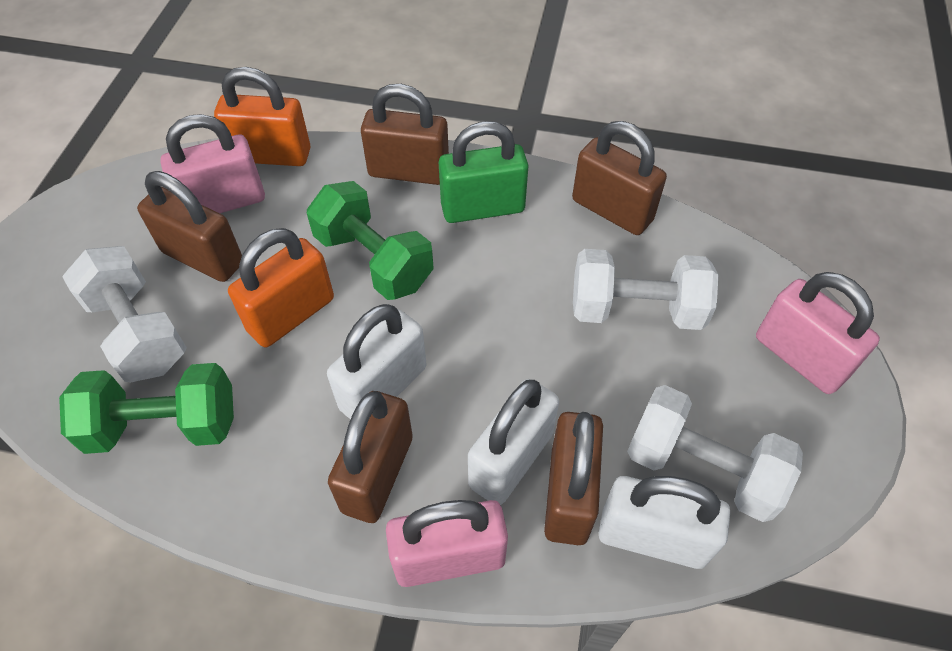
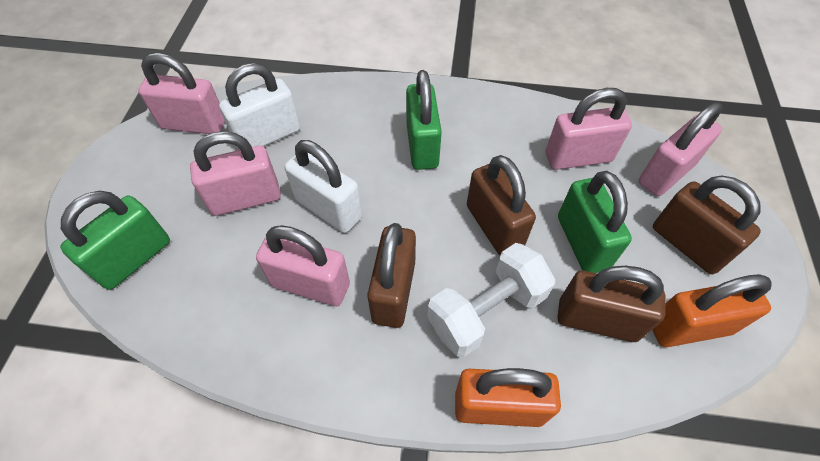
brown padlock: 5 -> 4
green dumbbell: 2 -> 0
green padlock: 1 -> 3
pink padlock: 3 -> 5
white dumbbell: 3 -> 1
white padlock: 3 -> 2

